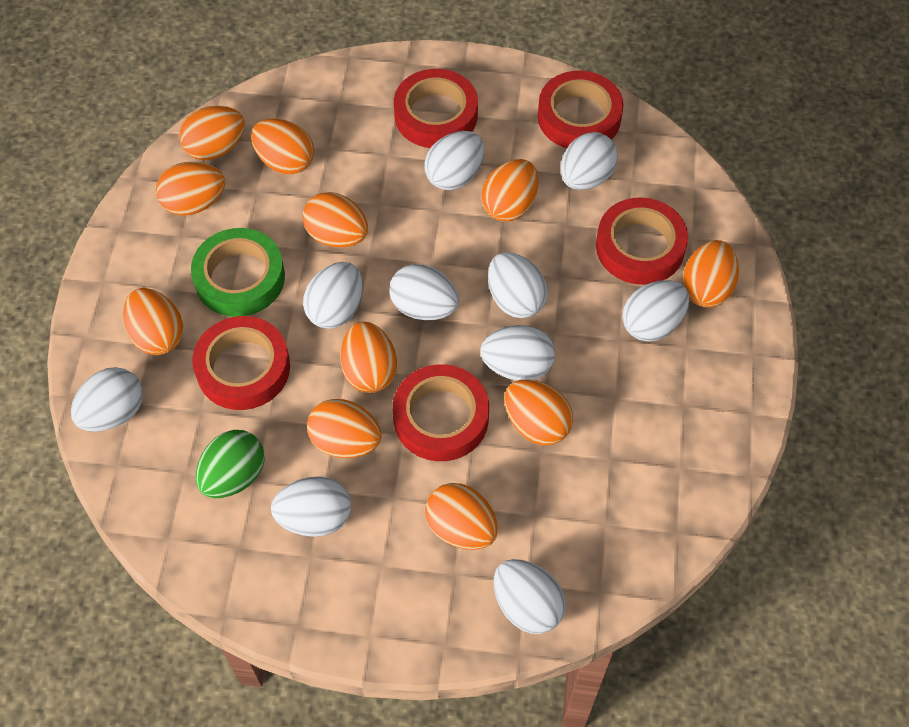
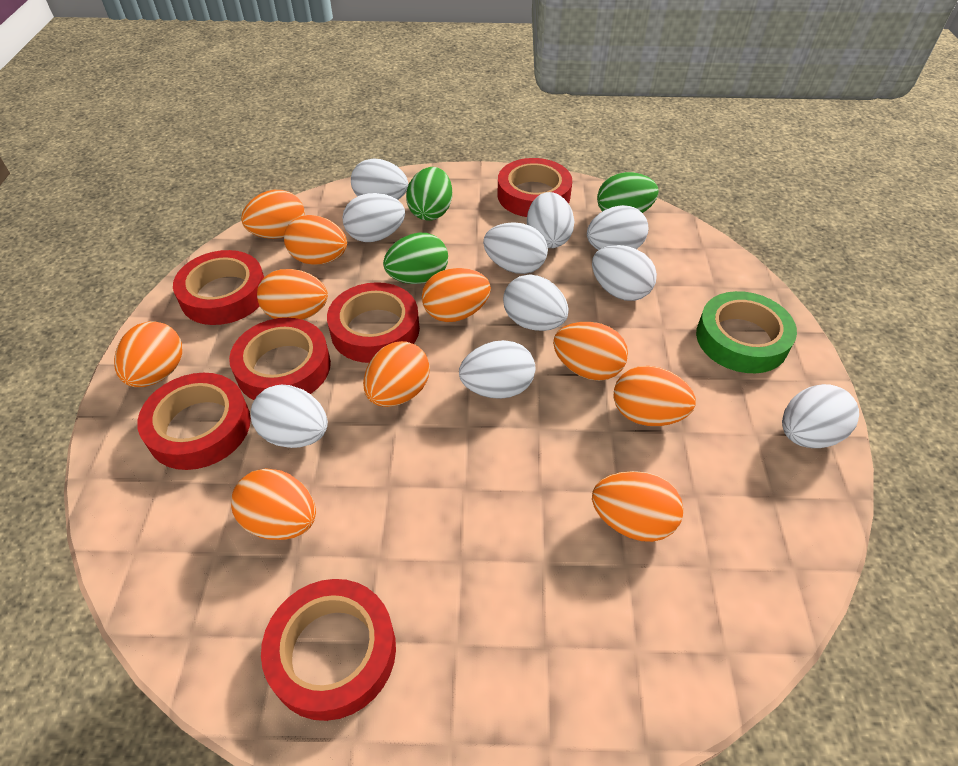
green egg: 1 -> 3
orange egg: 11 -> 10
red tape: 5 -> 6

